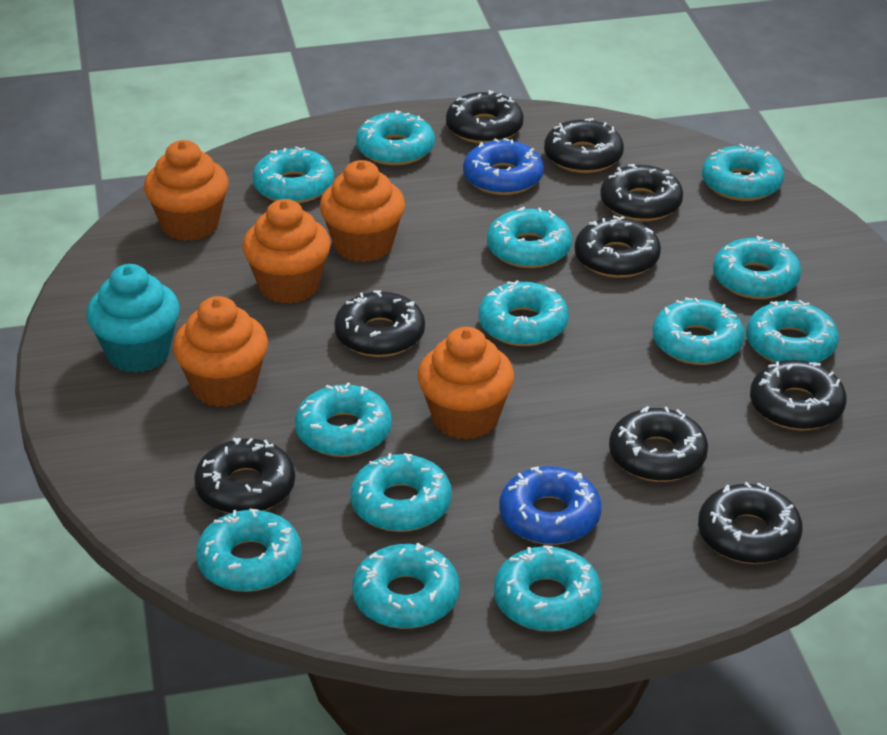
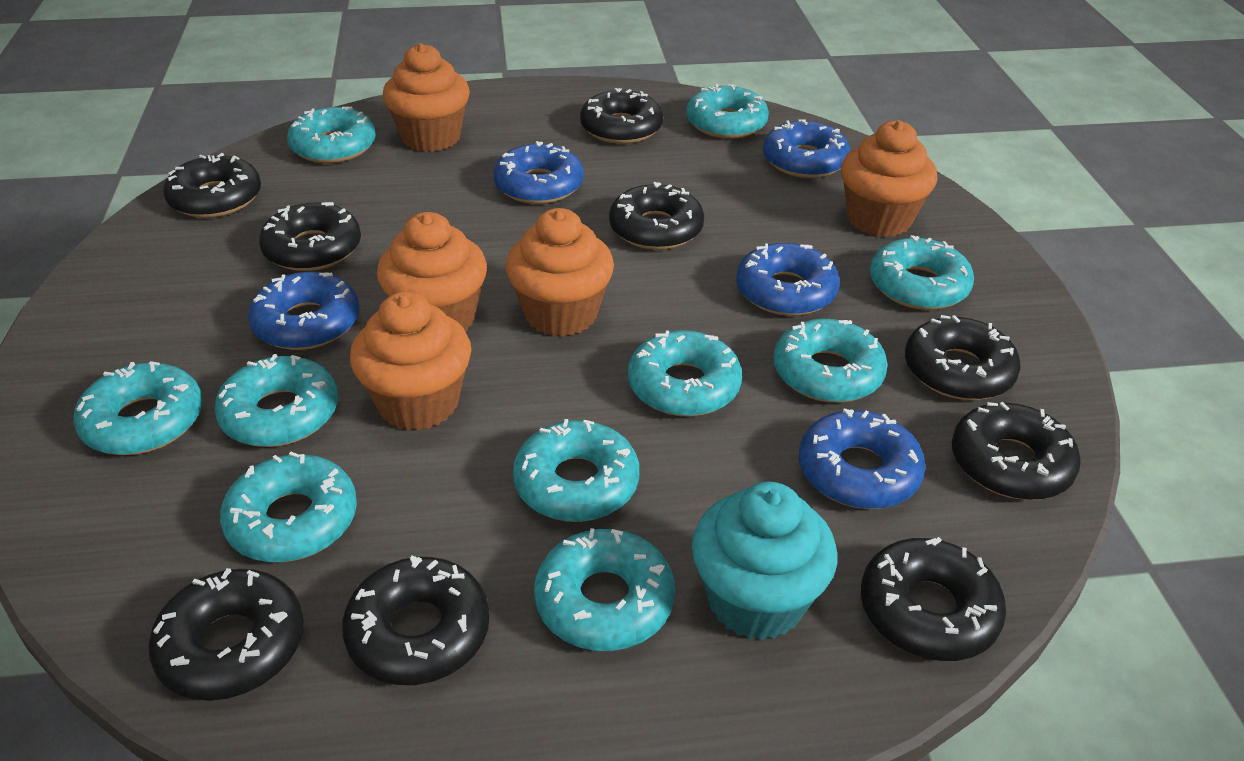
blue donut: 2 -> 5
turquoise donut: 13 -> 10

